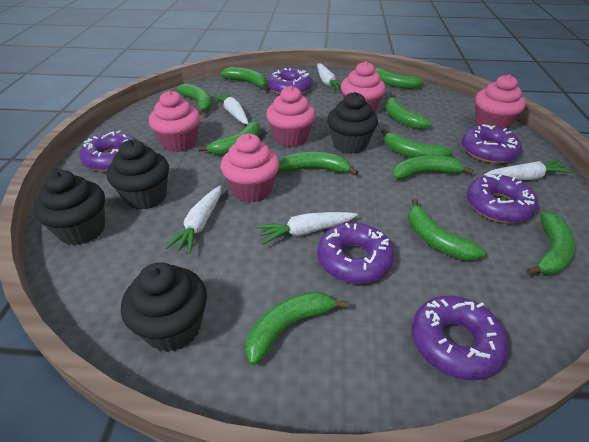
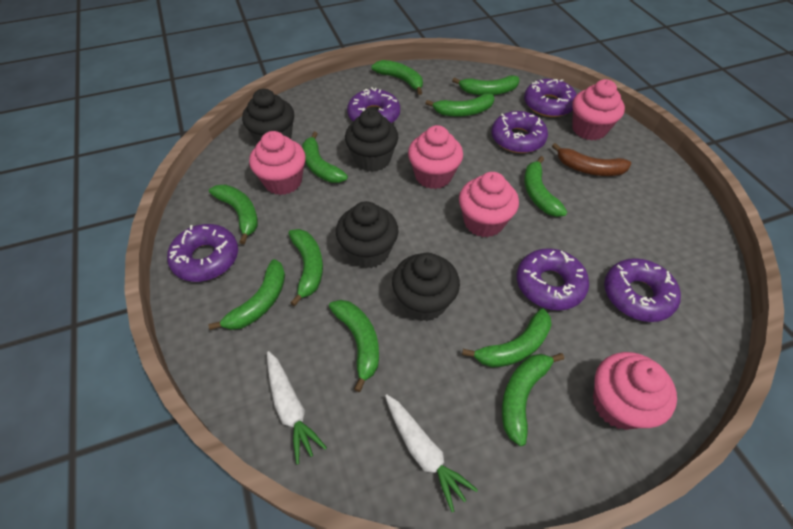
brown banana: 0 -> 1
white carrot: 5 -> 2

